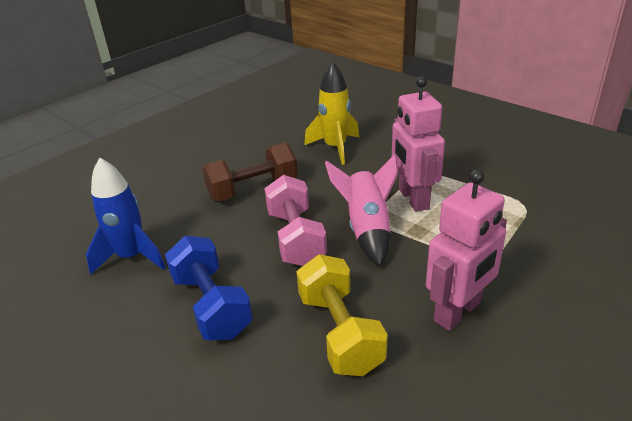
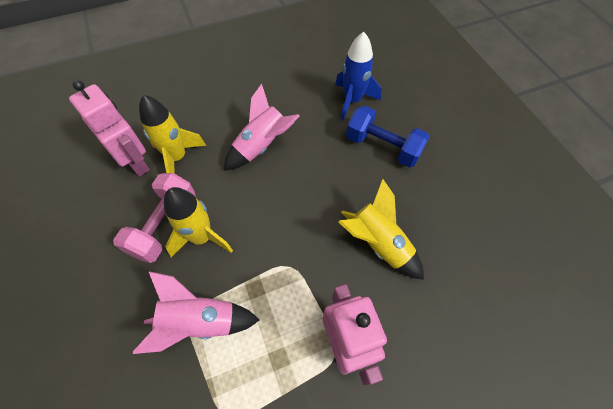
brown dumbbell: 1 -> 0
pink rocket: 1 -> 2
yellow dumbbell: 1 -> 0
yellow rocket: 1 -> 3

